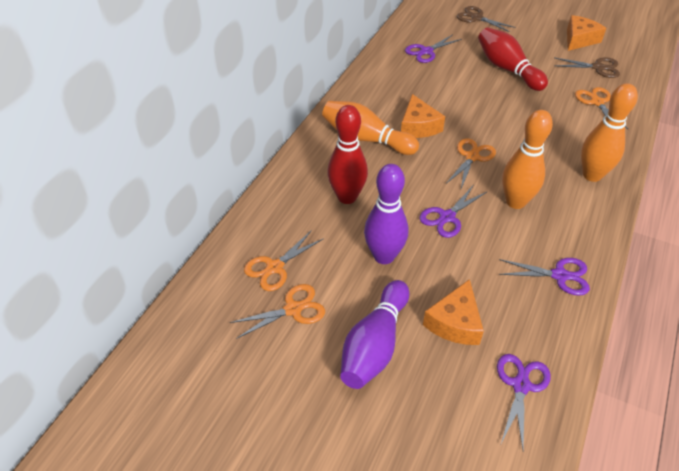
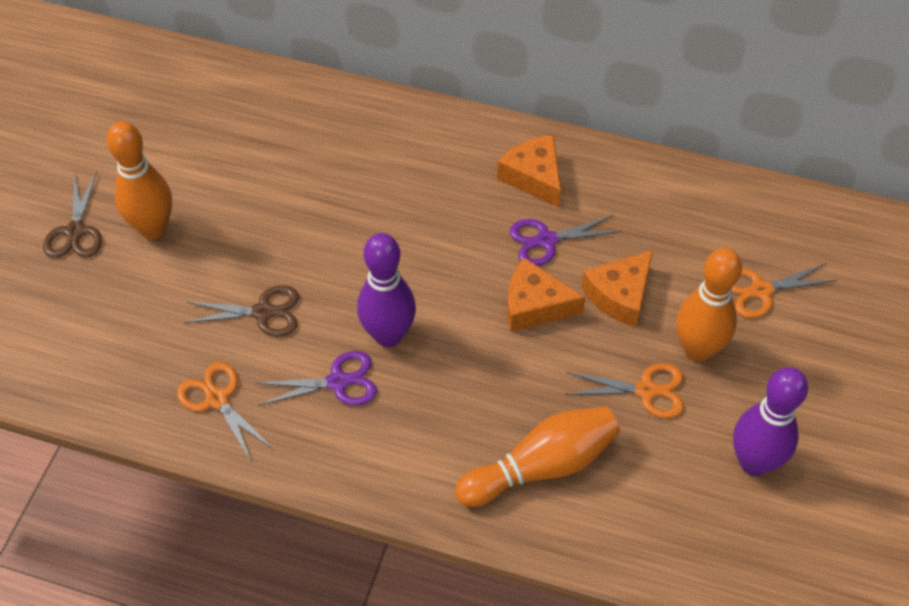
orange scissors: 4 -> 3
purple scissors: 4 -> 2
red bowling pin: 2 -> 0

